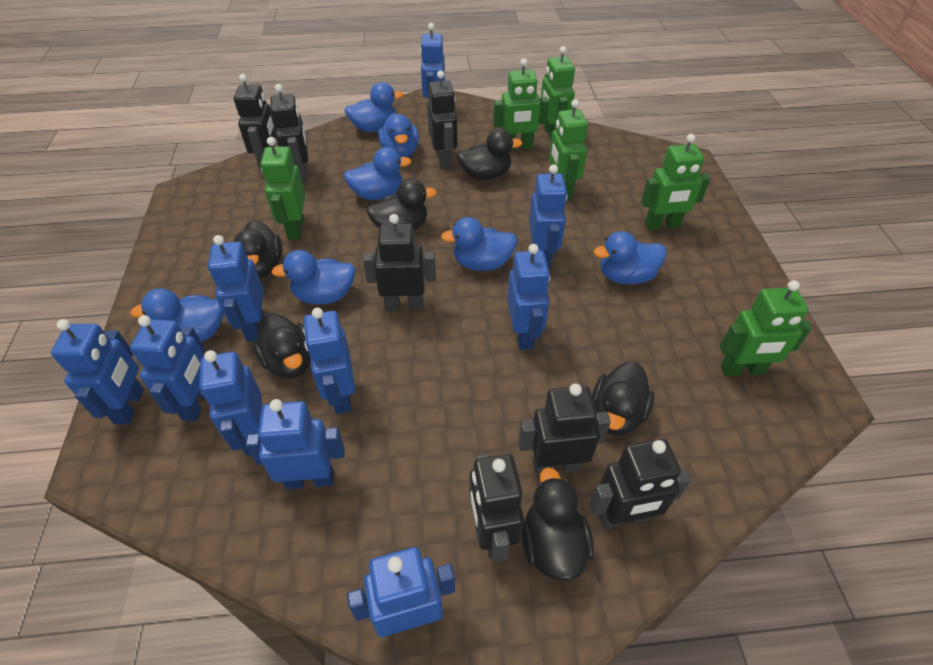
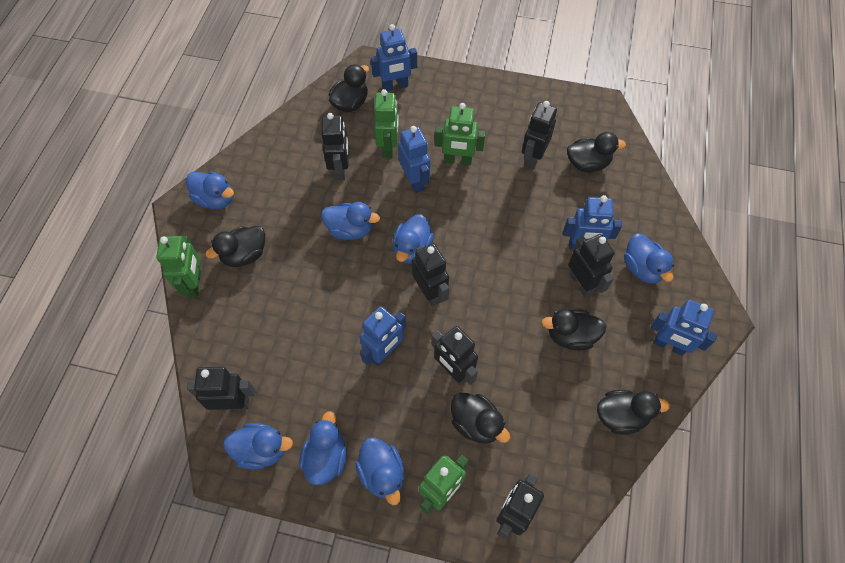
blue robot: 10 -> 5
green robot: 6 -> 4

